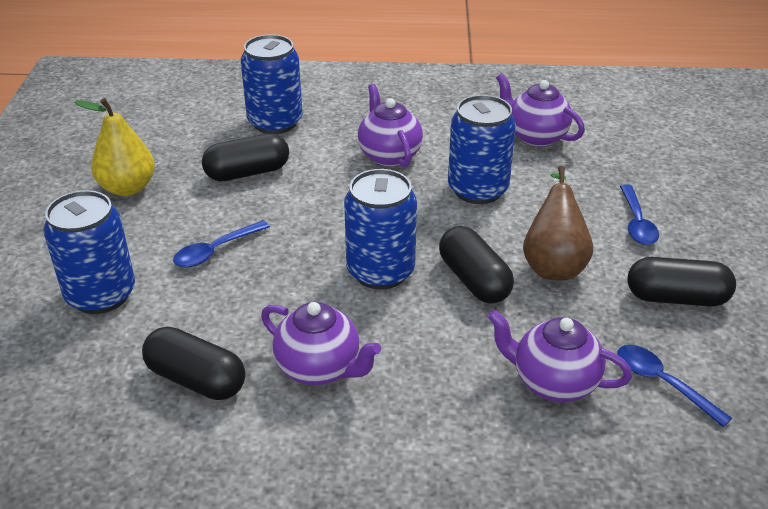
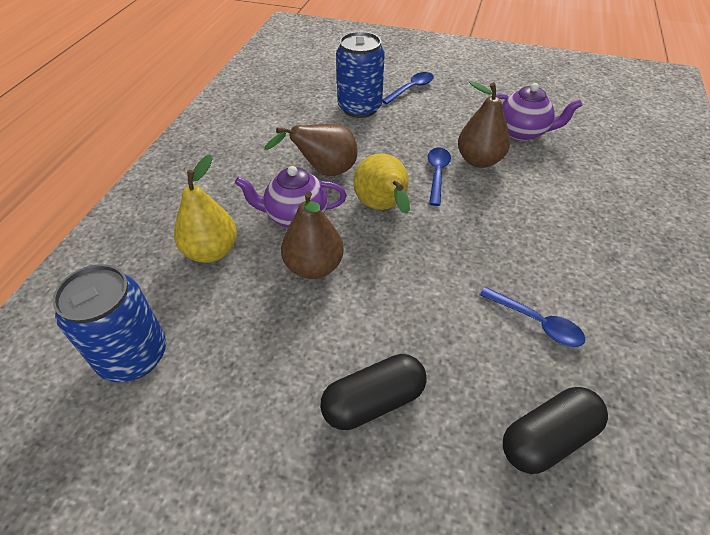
black capsule: 4 -> 2
blue can: 4 -> 2
brown pear: 1 -> 3
purple teapot: 4 -> 2
yellow pear: 1 -> 2

